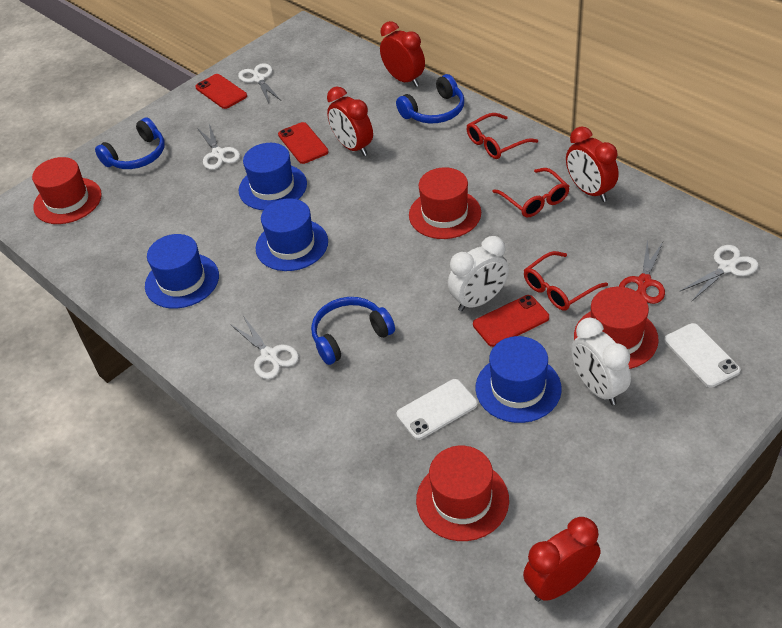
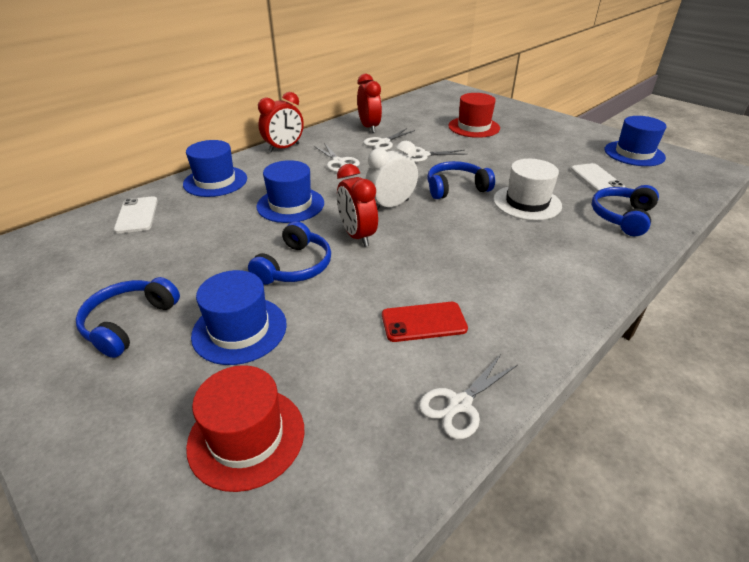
blue headphones: 3 -> 4
red clock: 4 -> 3
red glasses: 3 -> 0
red hat: 4 -> 2
red phone: 3 -> 1
red scissors: 1 -> 0
white clock: 2 -> 1
white hat: 0 -> 1

